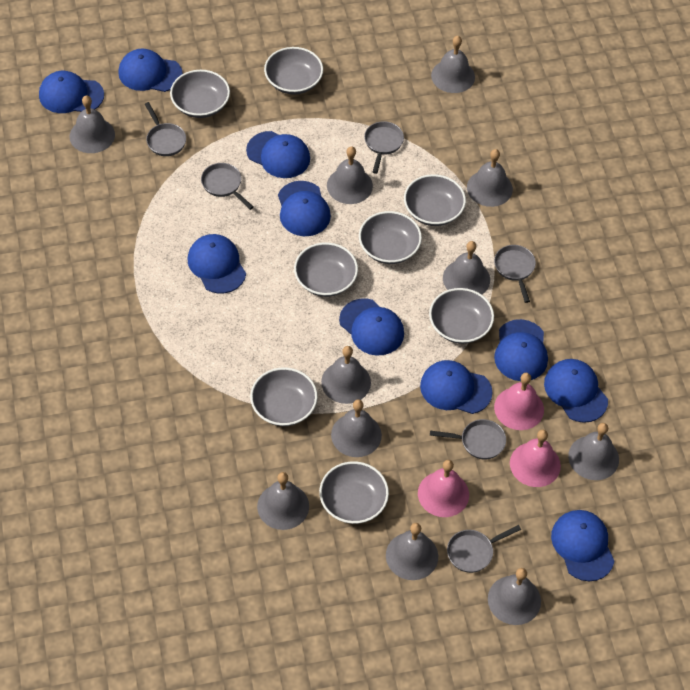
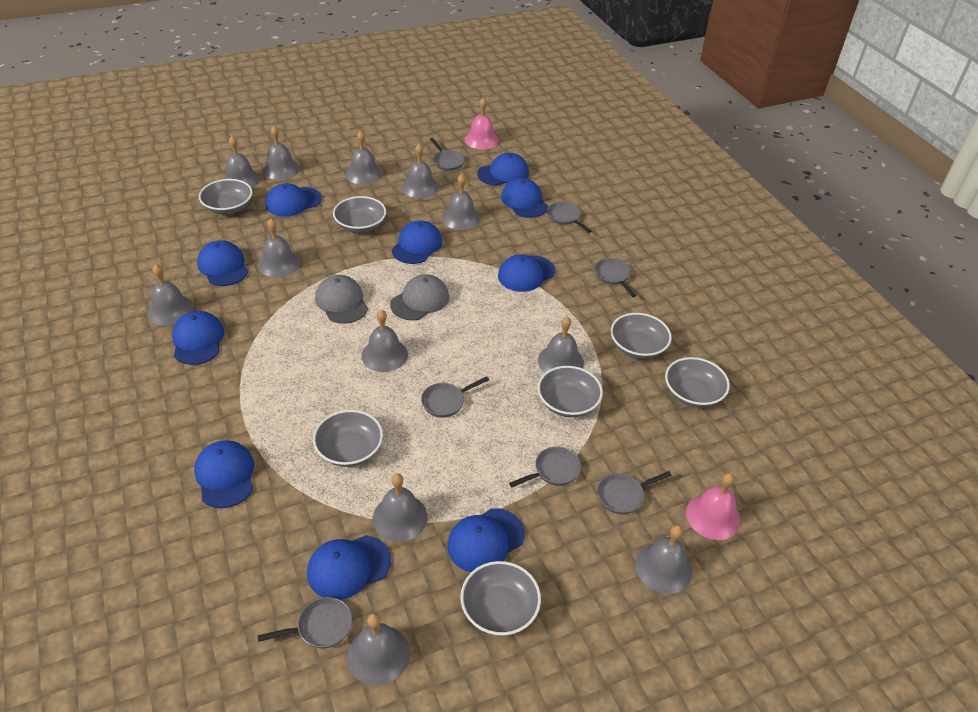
grey bell: 11 -> 12
grey bowl: 8 -> 7
grey cap: 0 -> 2
grey pan: 6 -> 7
pink bell: 3 -> 2

